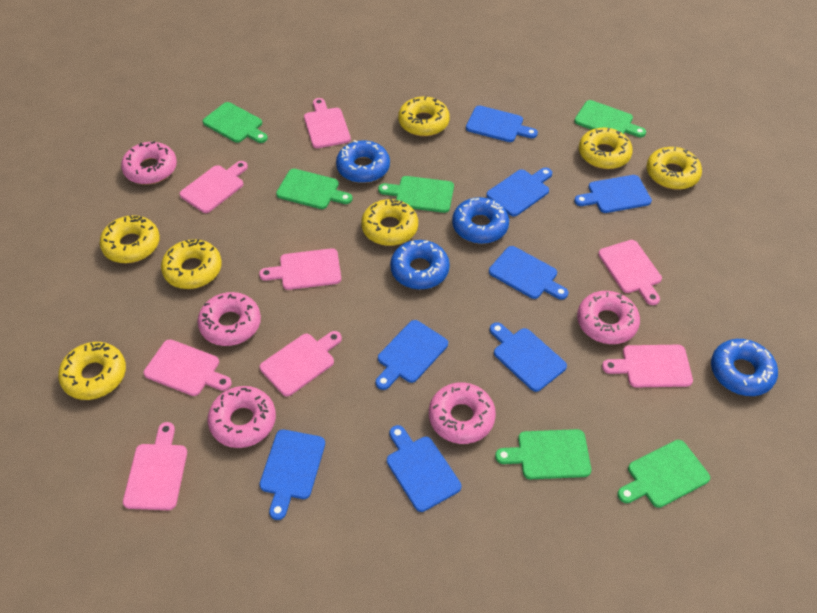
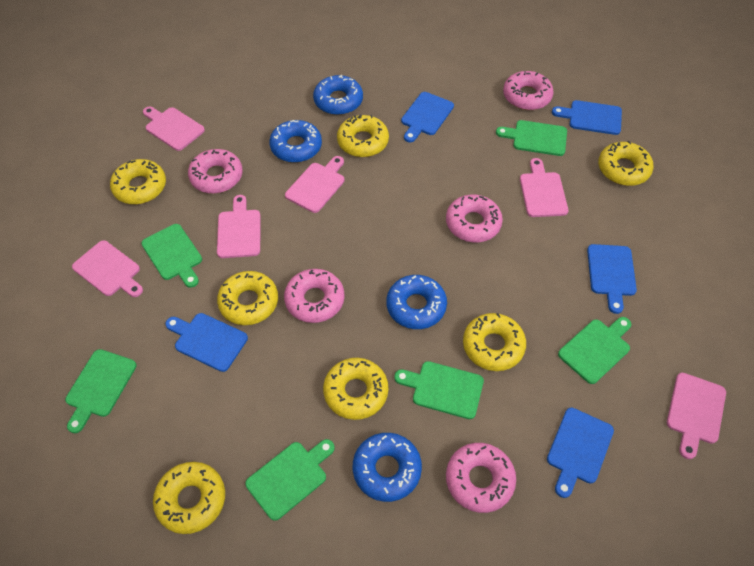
blue cutting board: 8 -> 5
pink cutting board: 8 -> 6

